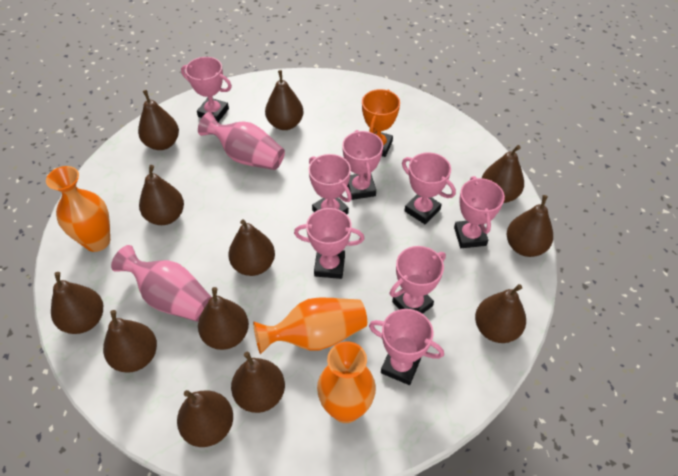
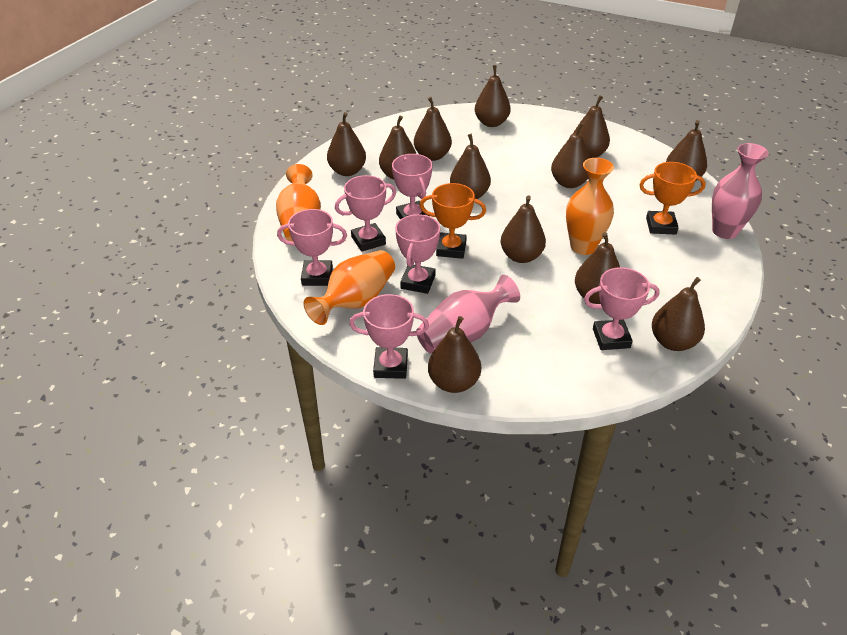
orange trophy: 1 -> 2
pink trophy: 8 -> 6

